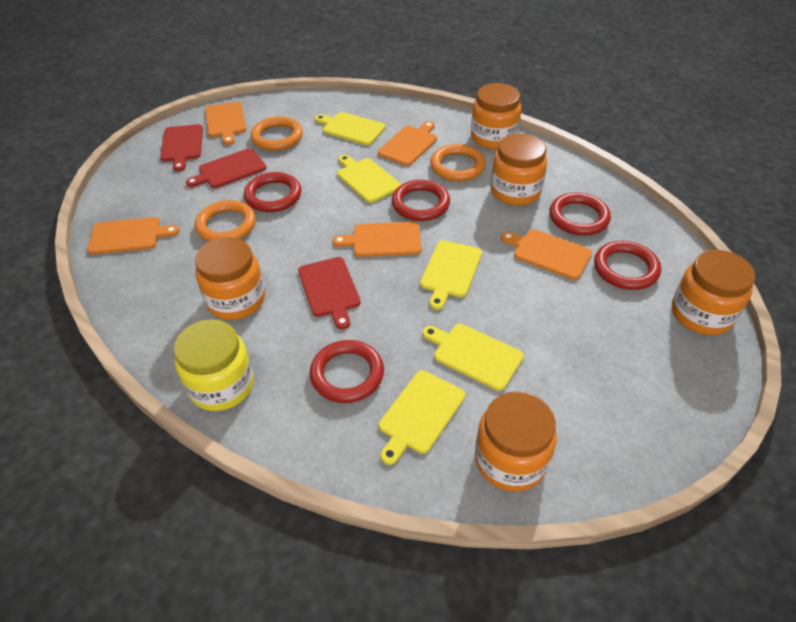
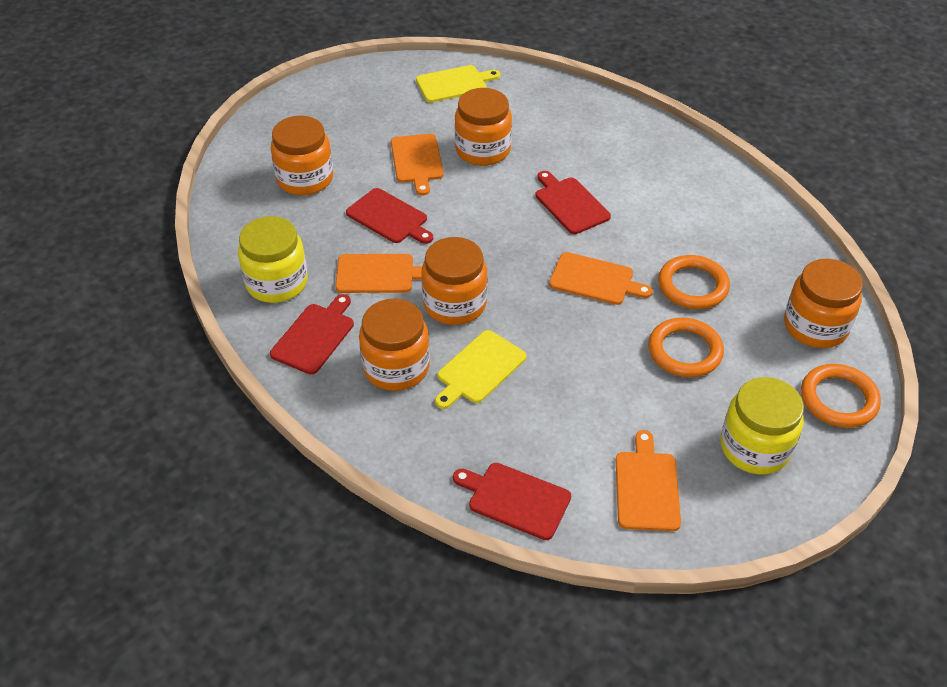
orange cutting board: 5 -> 4
red cutting board: 3 -> 4
red ring: 5 -> 0
yellow cutting board: 5 -> 2
yellow jar: 1 -> 2

